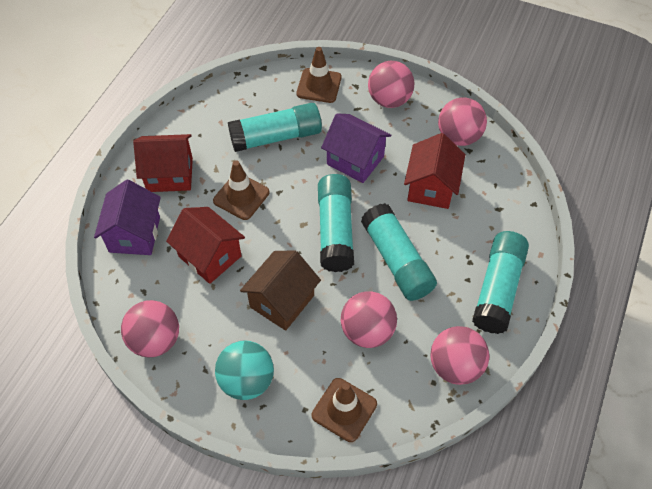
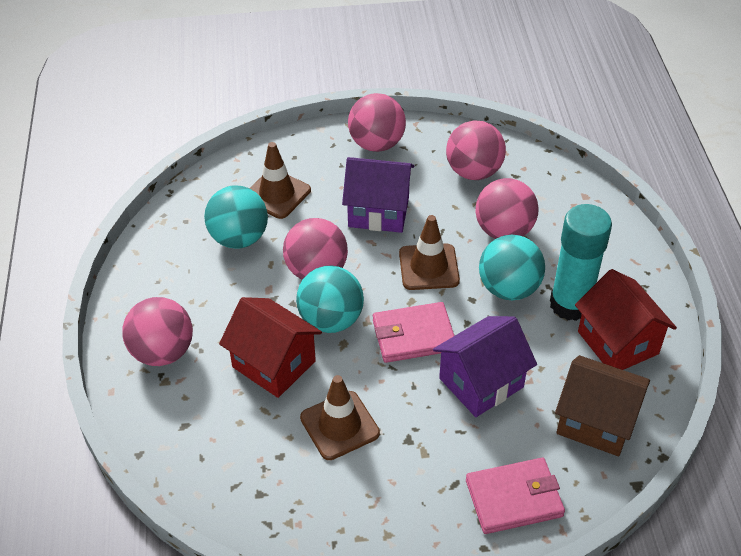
pink wallet: 0 -> 2
red house: 3 -> 2
turquoise ball: 1 -> 3
turquoise glue stick: 4 -> 1

